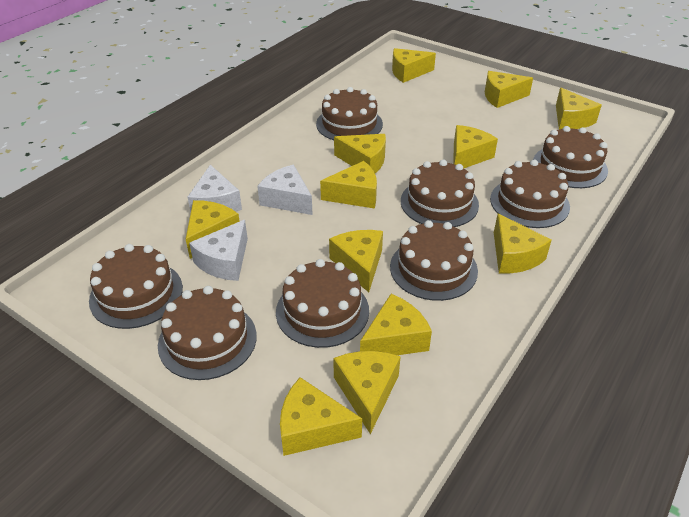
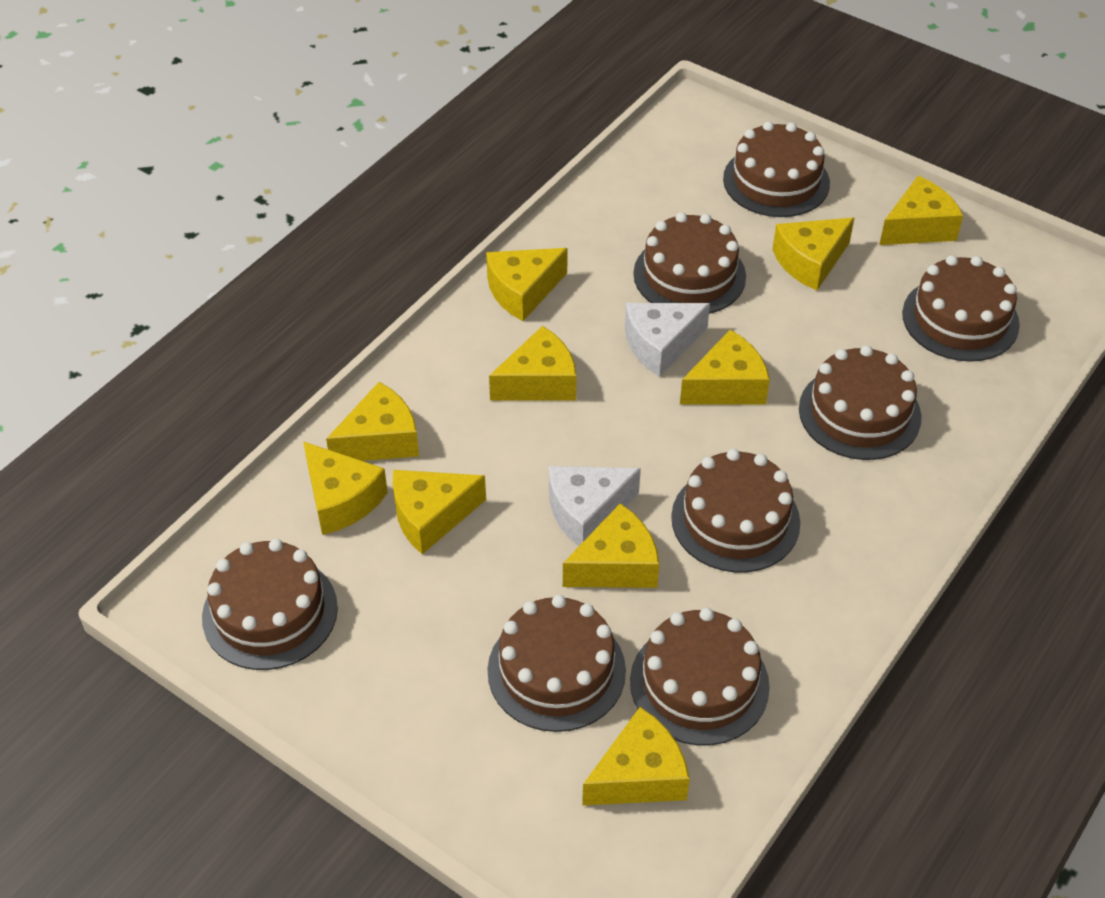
white cheese: 3 -> 2
yellow cheese: 12 -> 10

